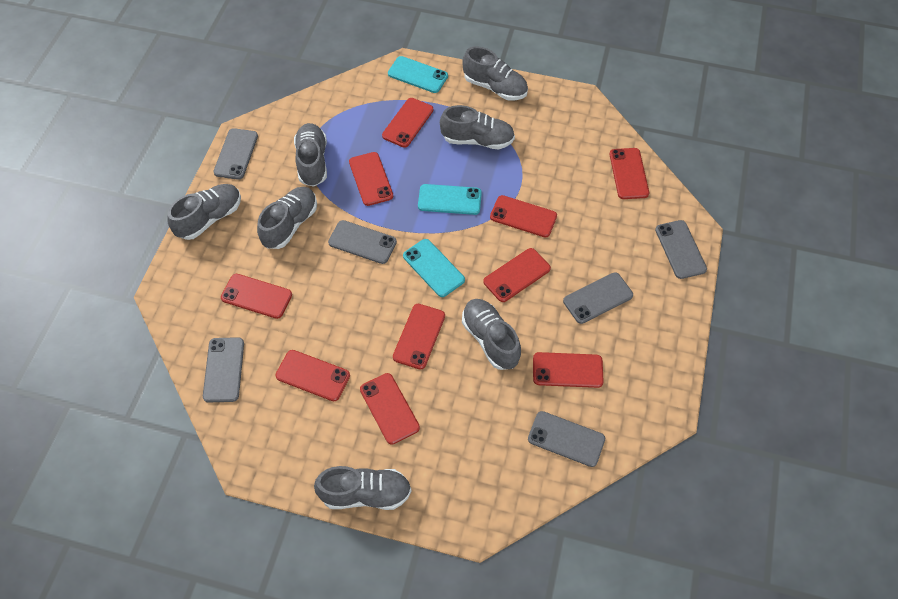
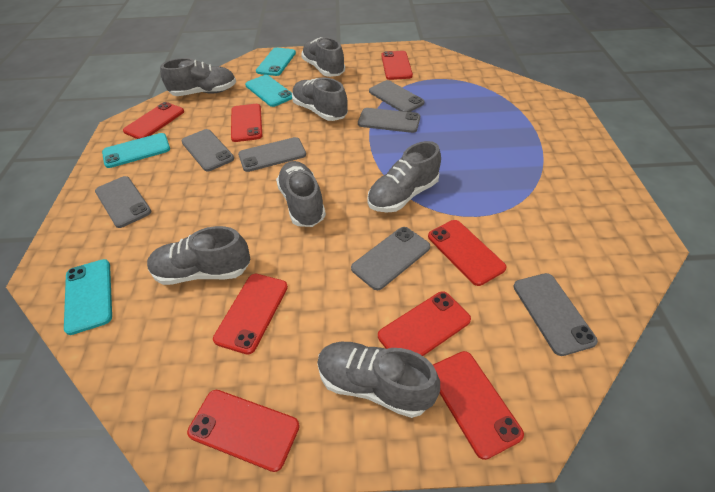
grey phone: 6 -> 7
red phone: 10 -> 8
turquoise phone: 3 -> 4

